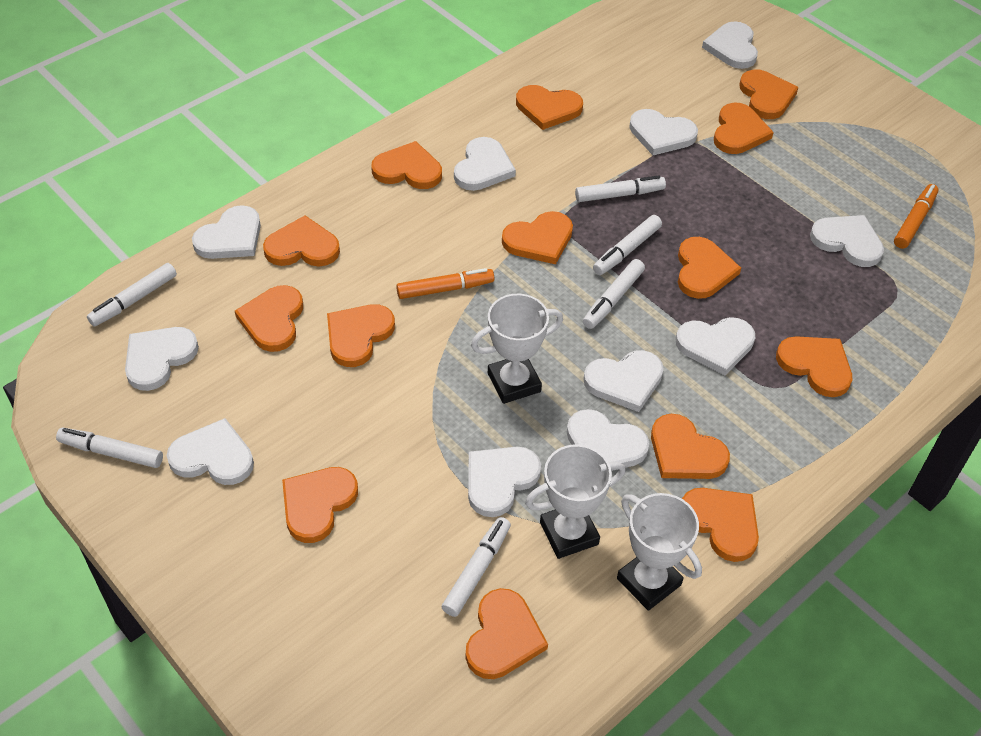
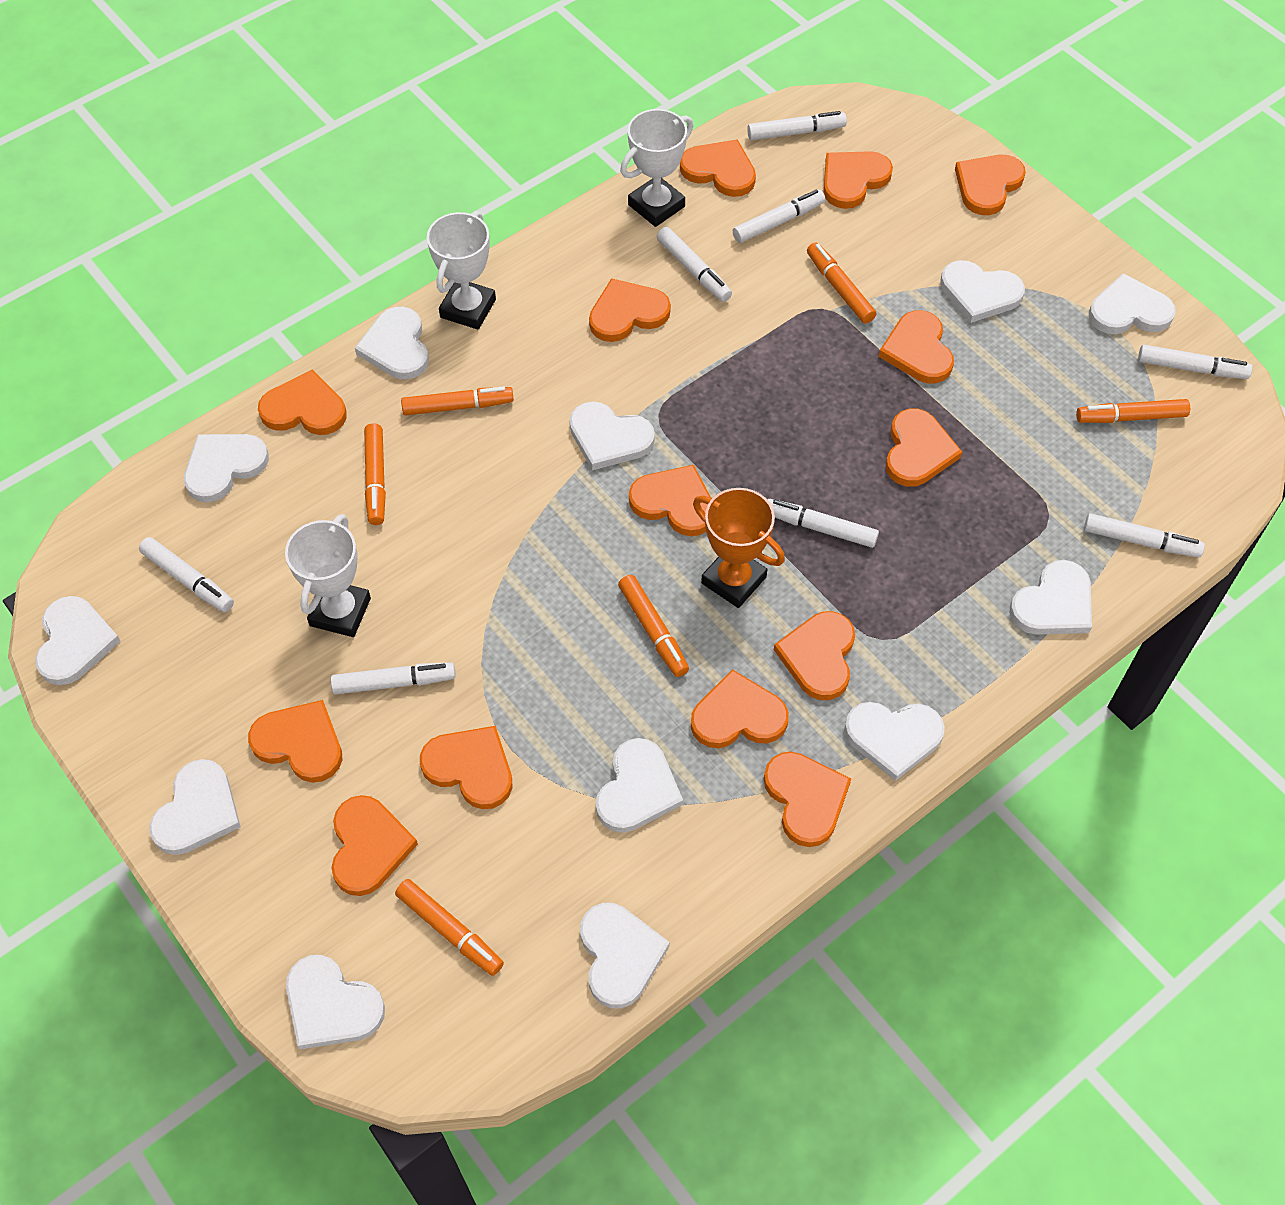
orange marker: 2 -> 6
orange trophy: 0 -> 1
white heart: 11 -> 12
white marker: 6 -> 8

